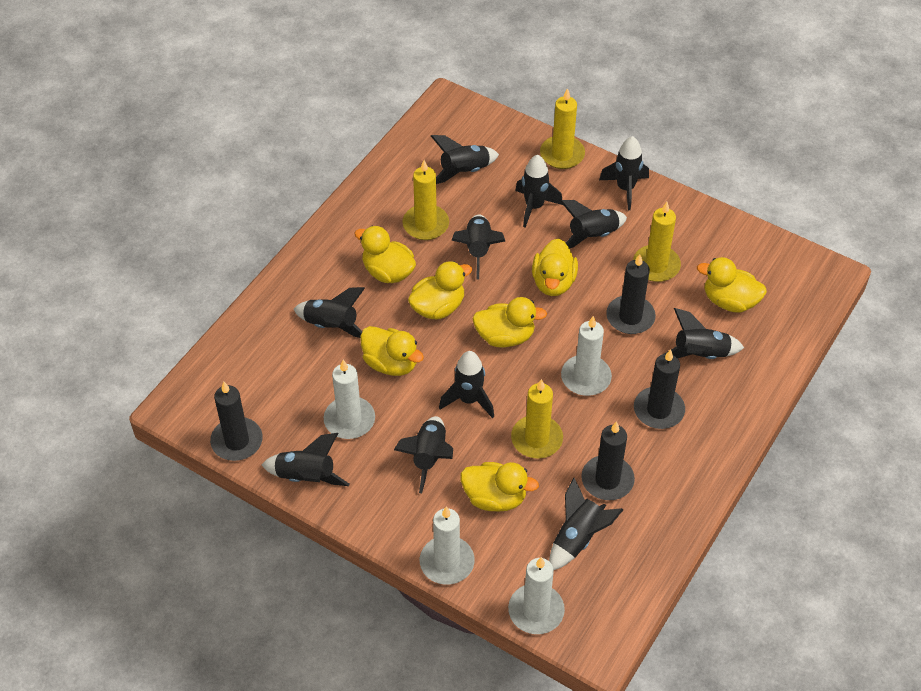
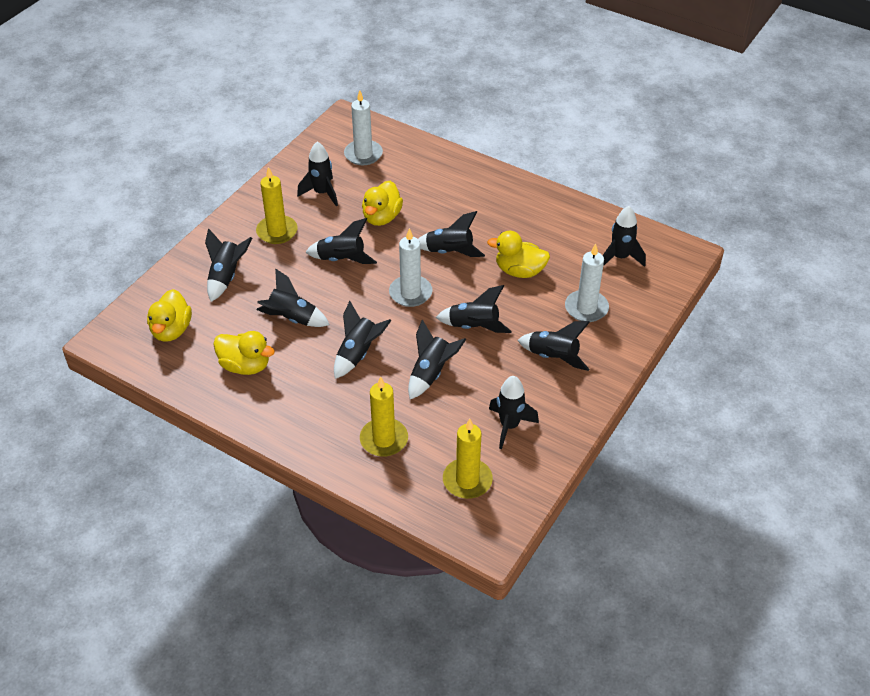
black candle: 4 -> 0
white candle: 4 -> 3
yellow candle: 4 -> 3
yellow duck: 7 -> 4

